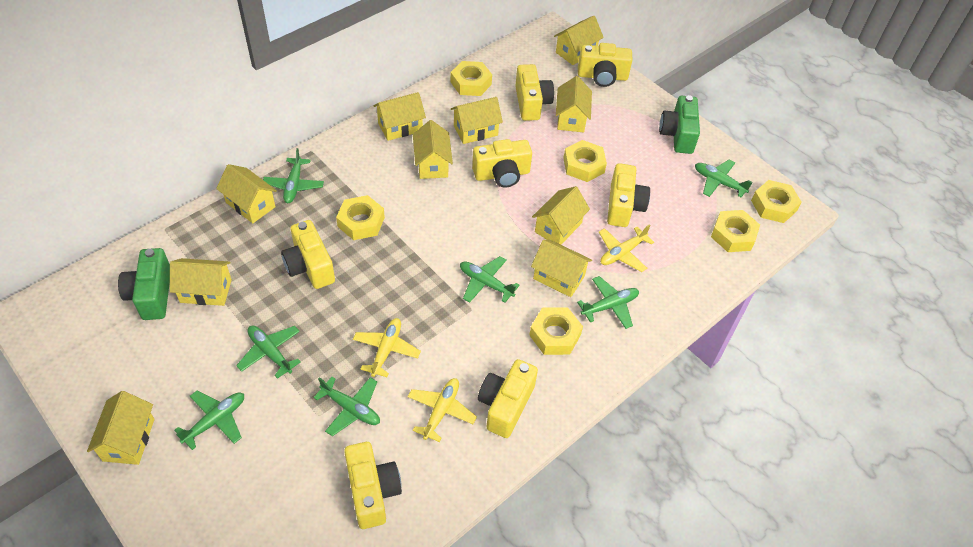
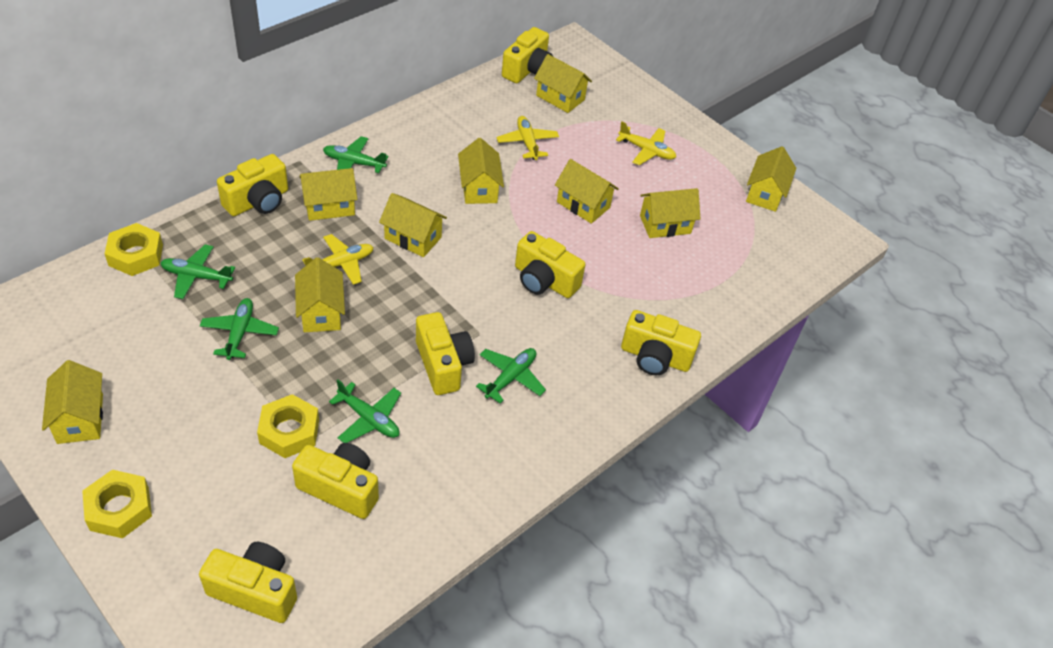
green camera: 2 -> 0
green plane: 7 -> 5
yellow house: 10 -> 9
yellow nut: 6 -> 3

